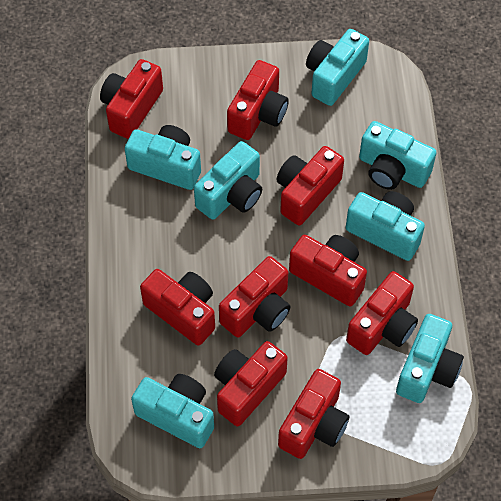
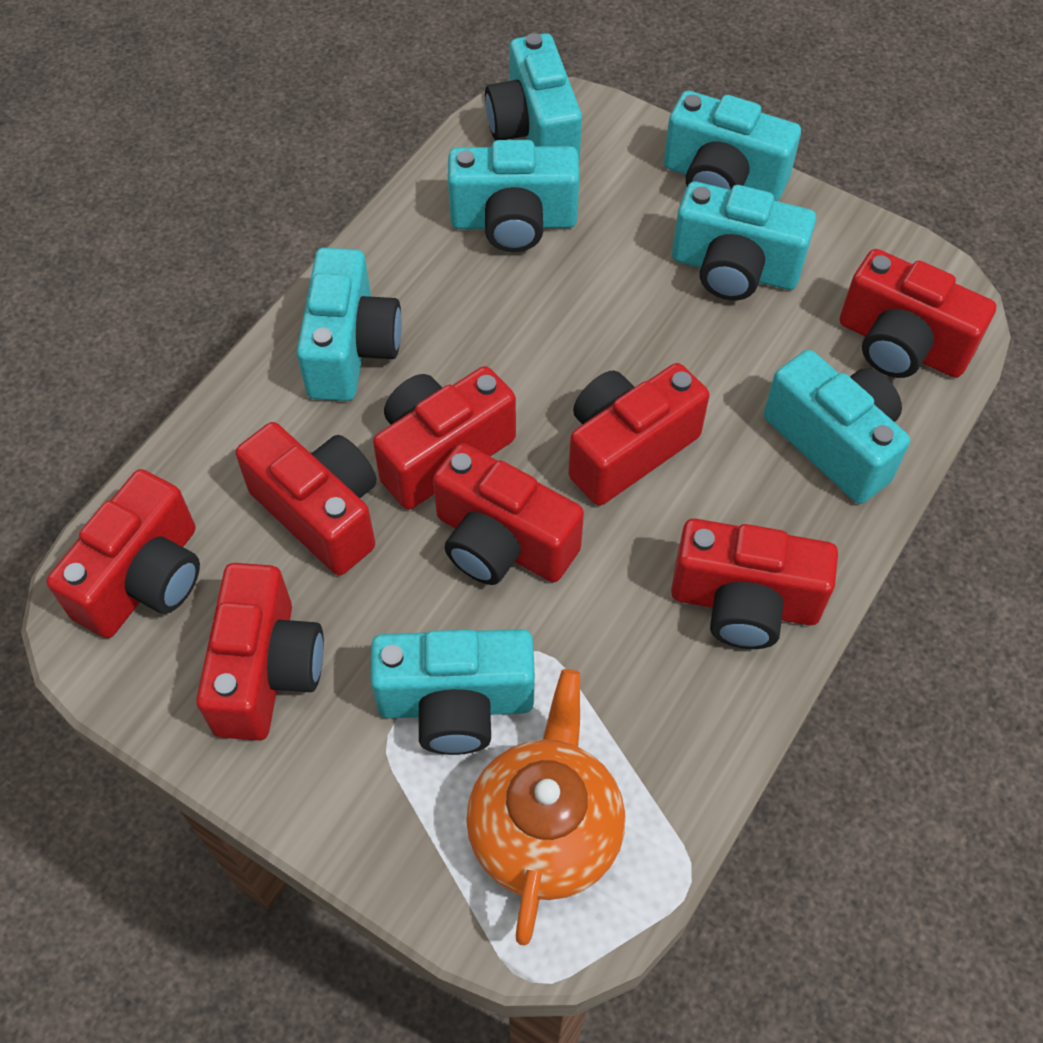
orange teapot: 0 -> 1
red camera: 9 -> 8

